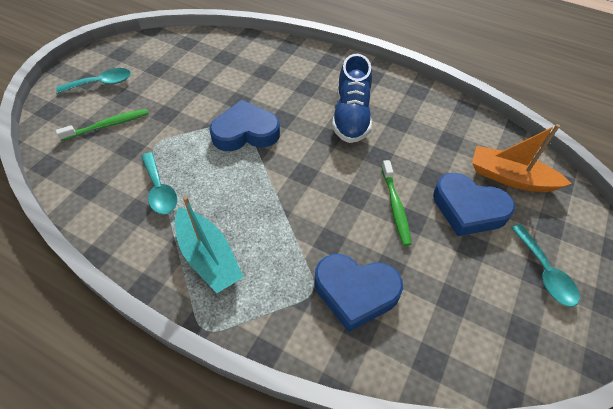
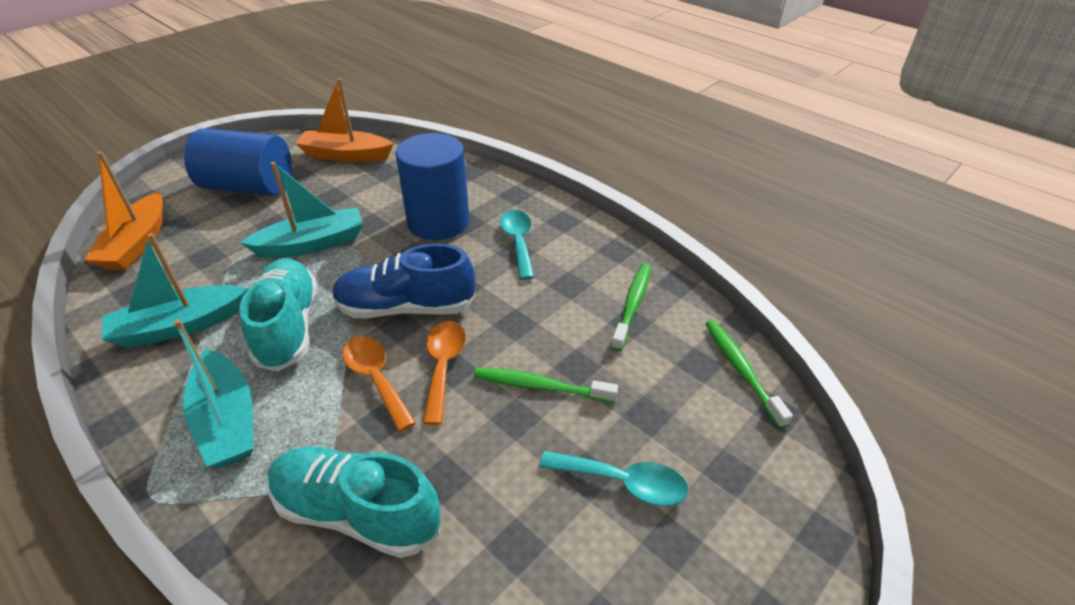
blue cylinder: 0 -> 2
blue heart: 3 -> 0
green toothbrush: 2 -> 3
orange boat: 1 -> 2
orange spoon: 0 -> 2
turquoise boat: 1 -> 3
turquoise shoe: 0 -> 2
turquoise spoon: 3 -> 2

